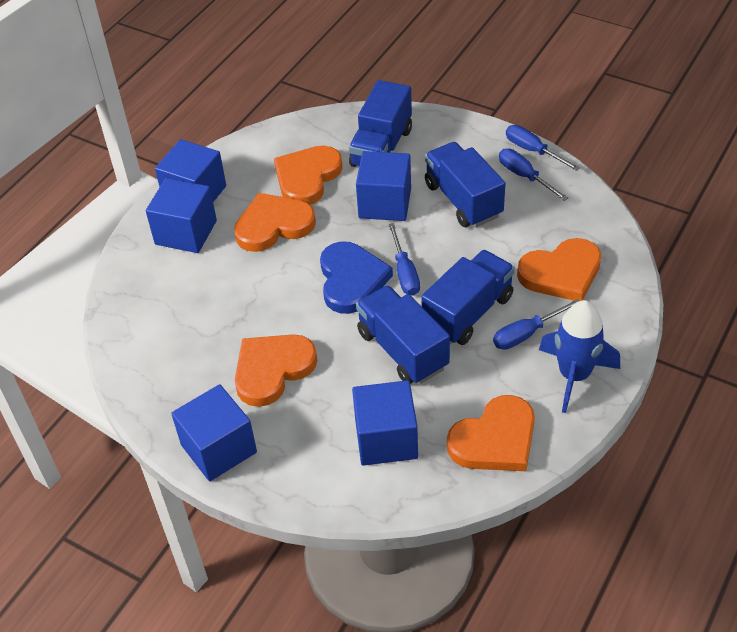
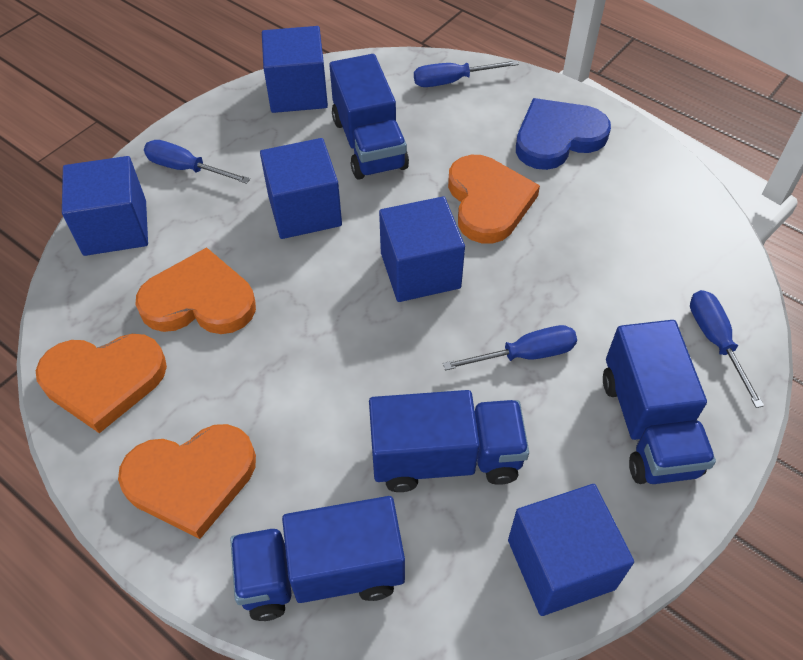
blue rocket: 1 -> 0
orange heart: 5 -> 4

